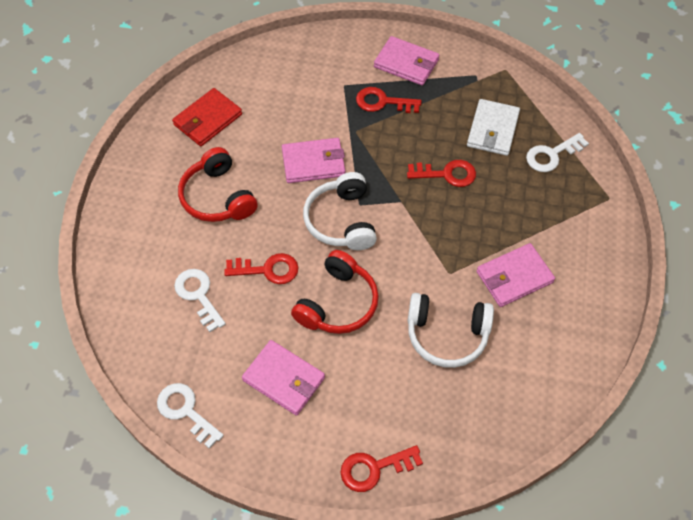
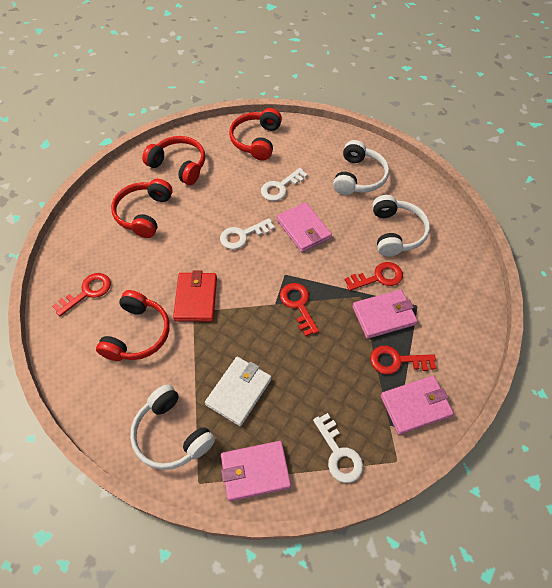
red headphones: 2 -> 4
white headphones: 2 -> 3

